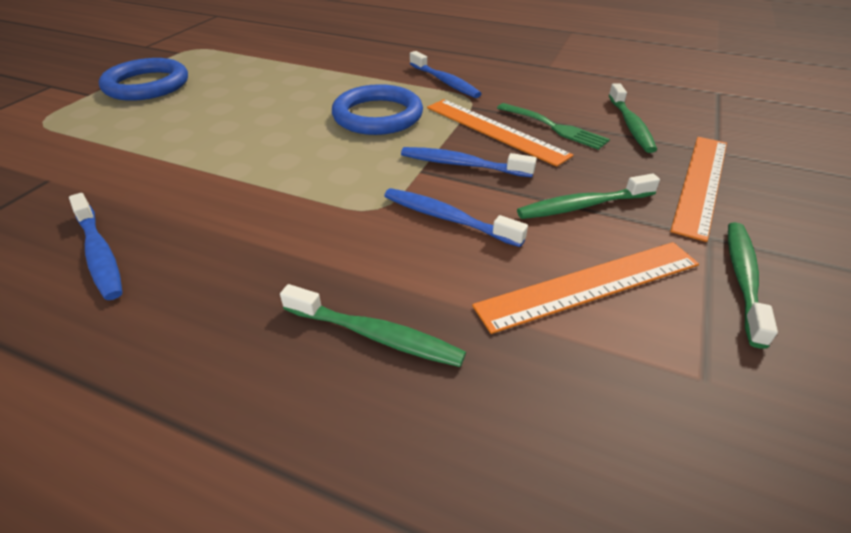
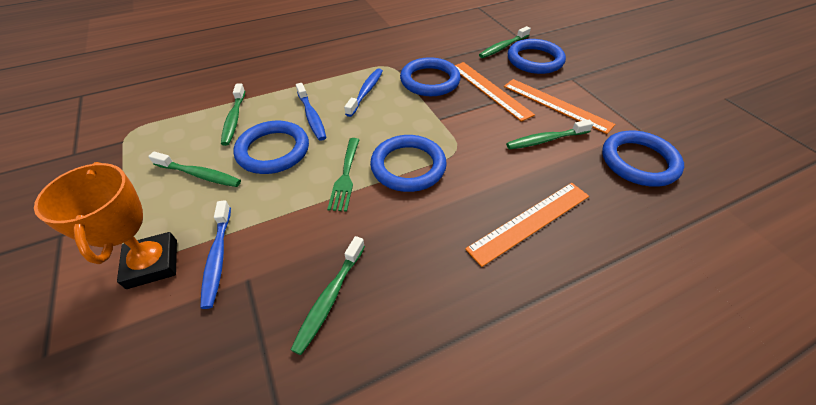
blue ring: 2 -> 5
blue toothbrush: 4 -> 3
green toothbrush: 4 -> 5
orange trophy: 0 -> 1

